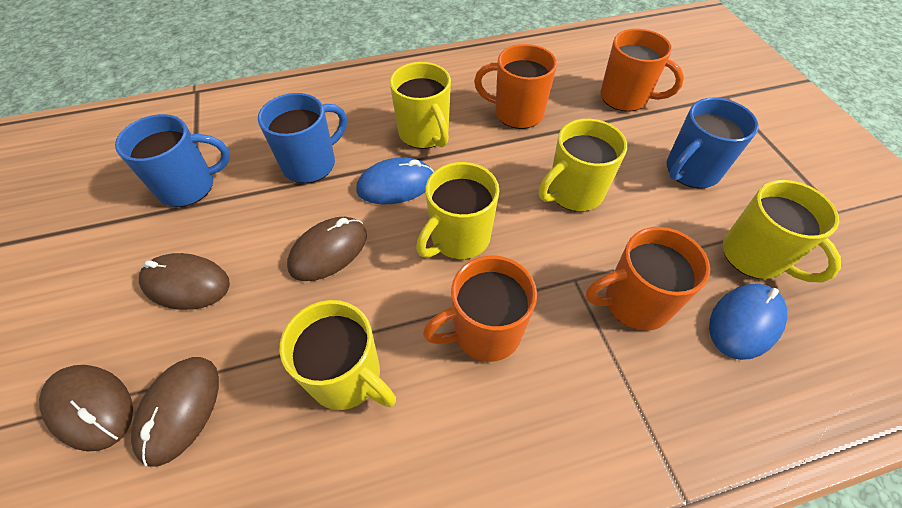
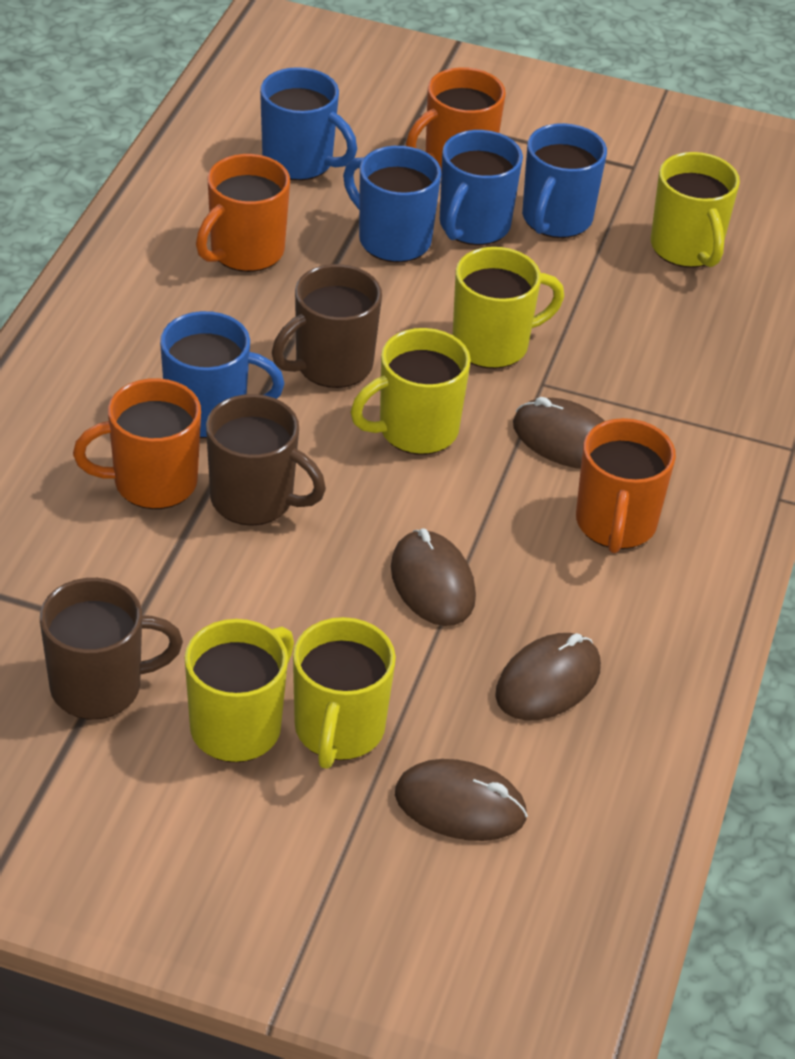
blue mouse: 2 -> 0
blue mug: 3 -> 5
brown mug: 0 -> 3

